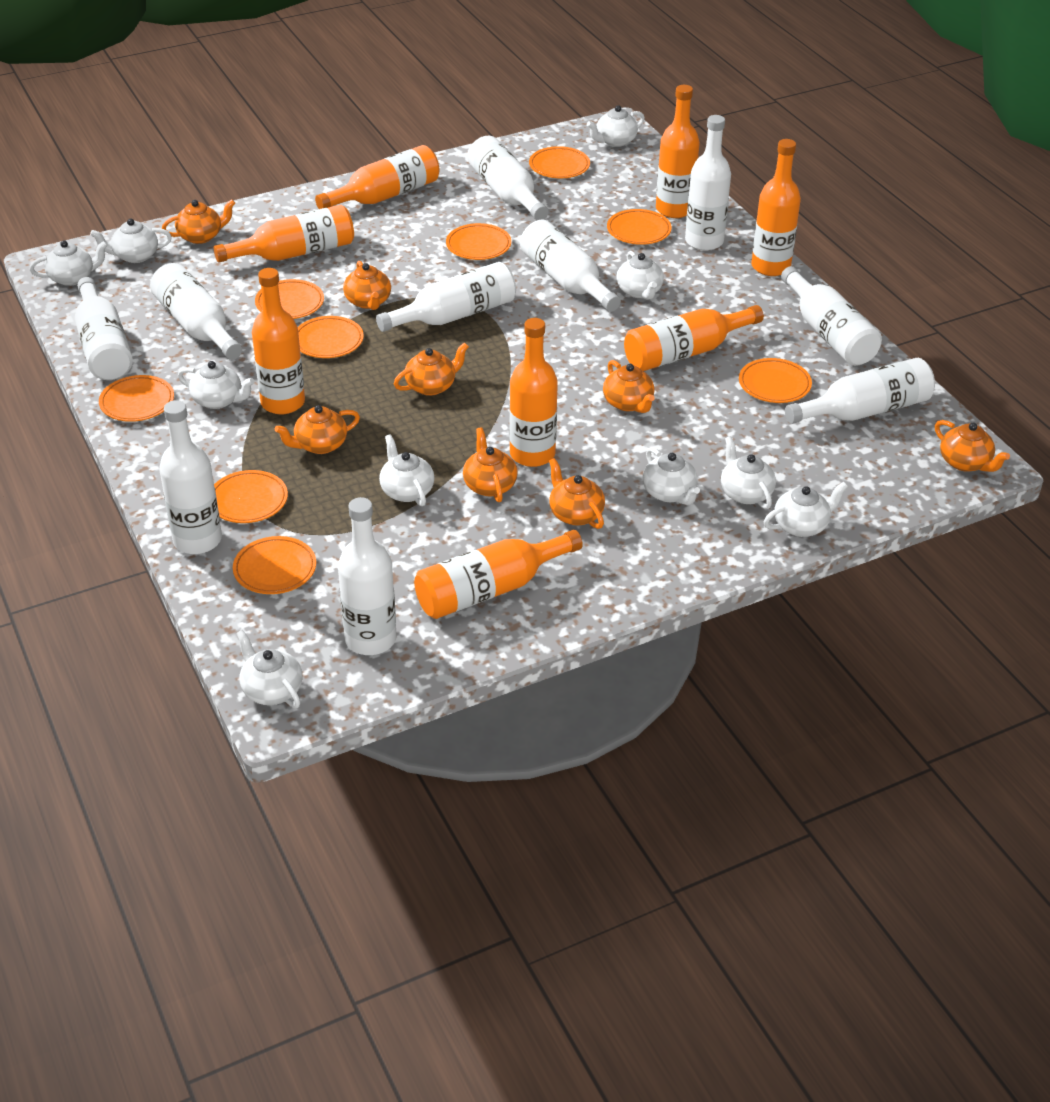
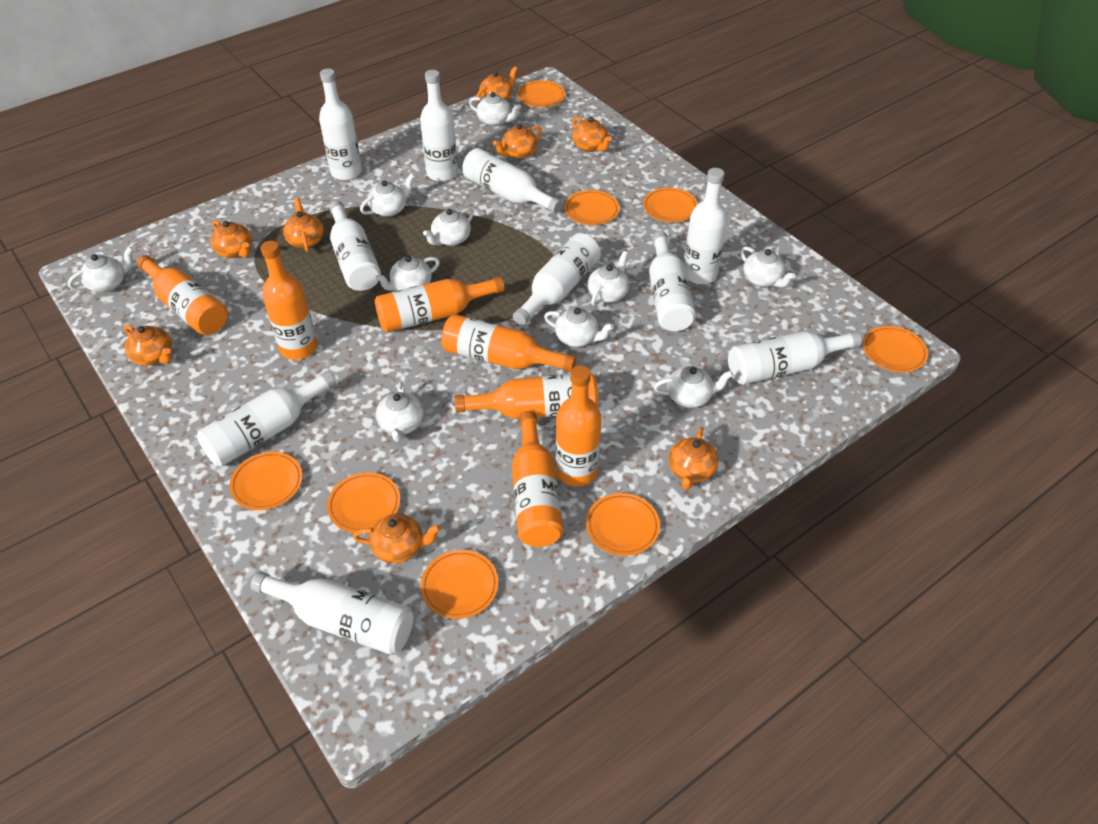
orange bottle: 8 -> 7
orange plate: 9 -> 8

